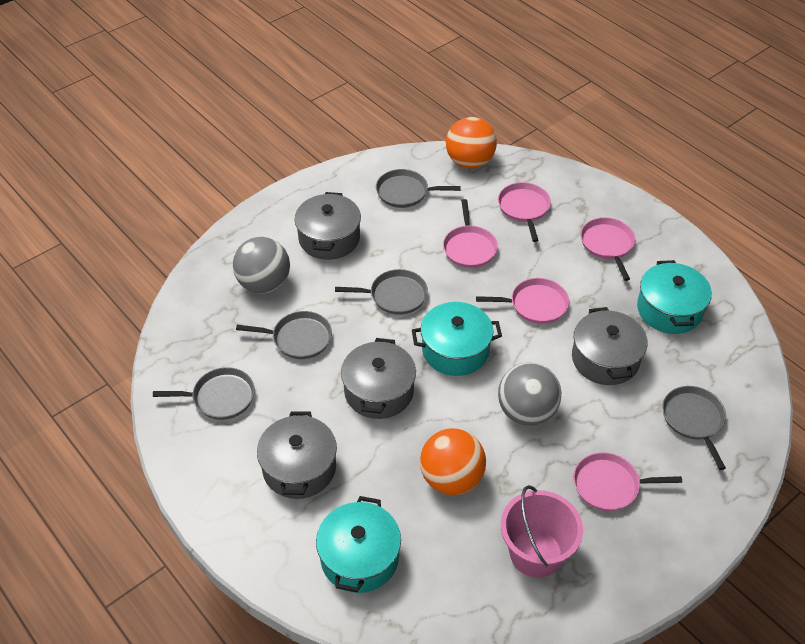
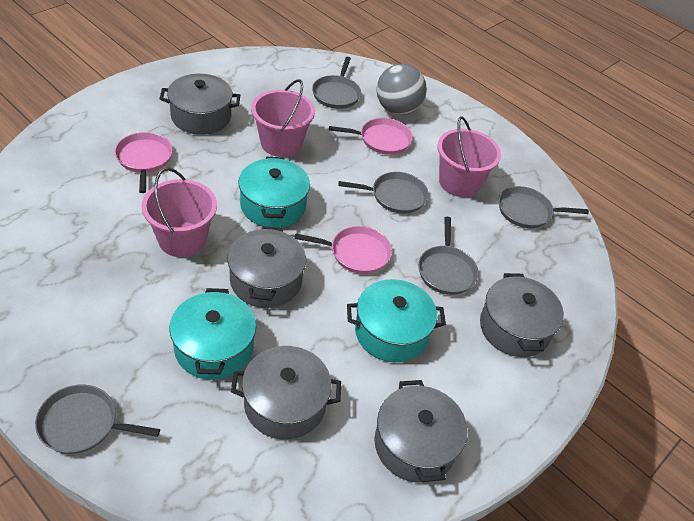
grey ball: 2 -> 1
grey pot: 4 -> 5
orange ball: 2 -> 0
pink bucket: 1 -> 3
pink pan: 5 -> 3

